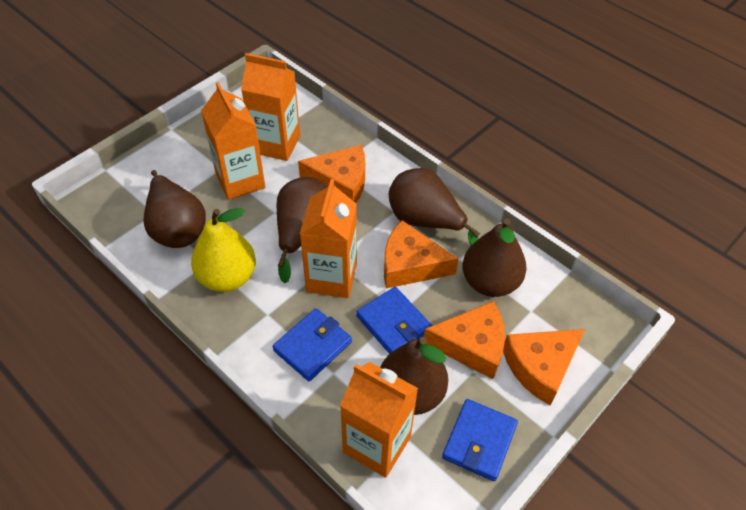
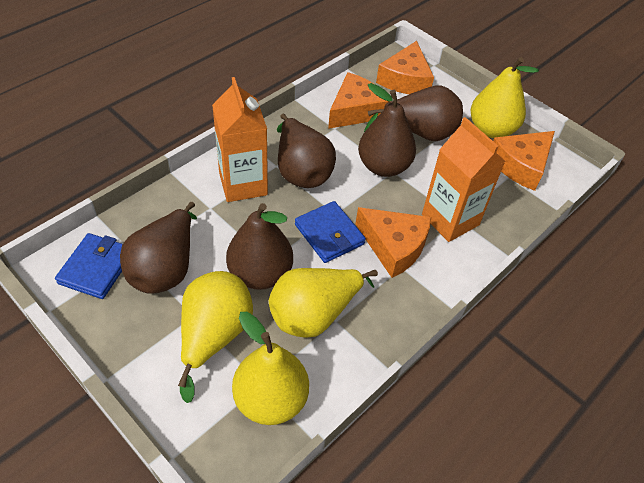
blue wallet: 3 -> 2
orange carton: 4 -> 2
yellow pear: 1 -> 4

